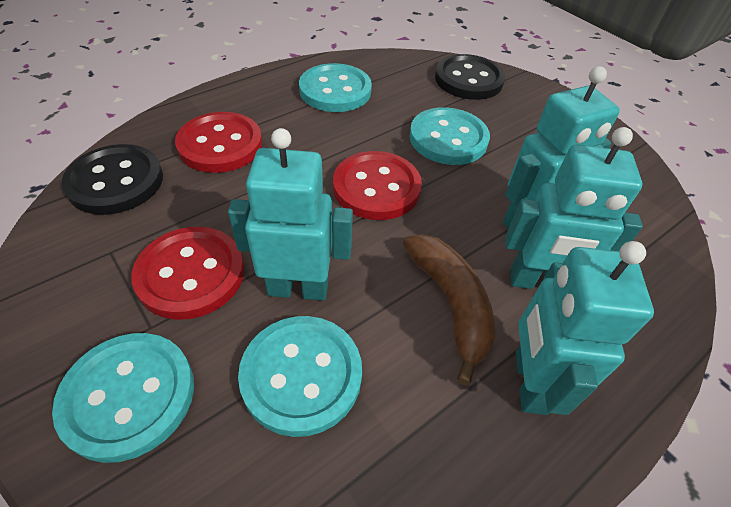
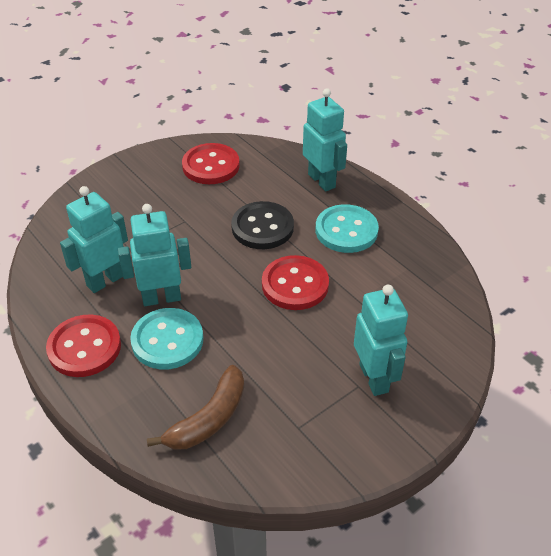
black button: 2 -> 1
turquoise button: 4 -> 2

